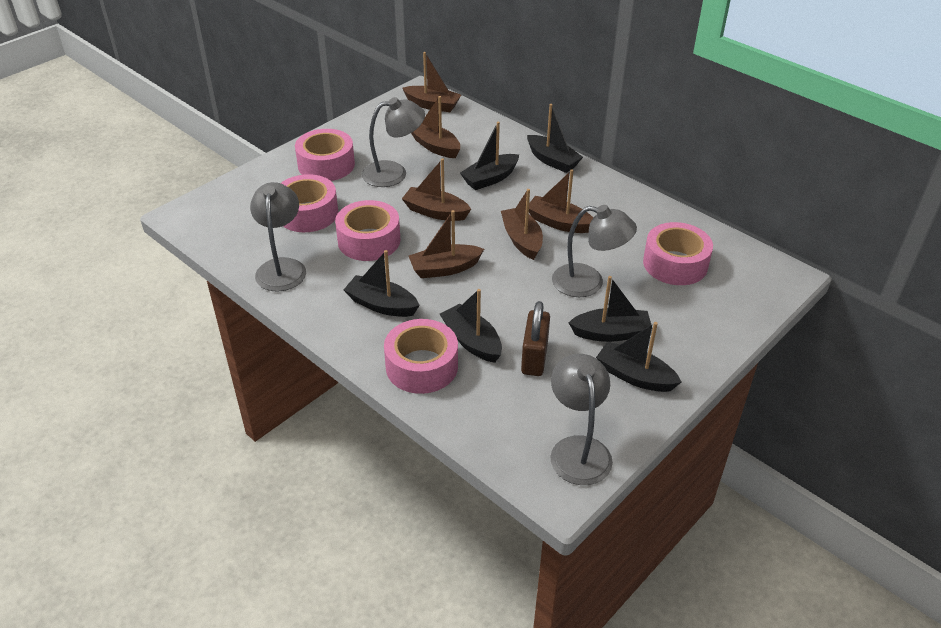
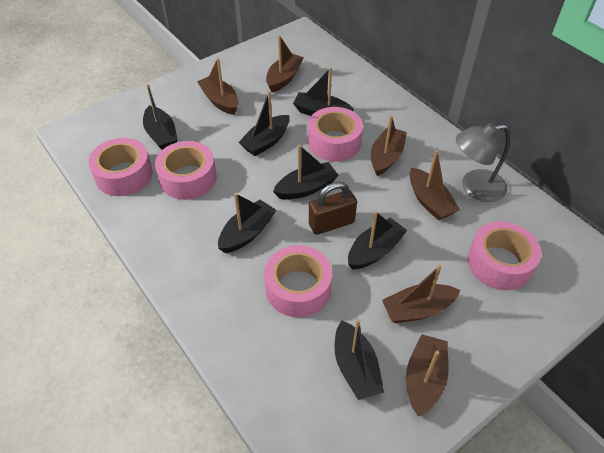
black boat: 6 -> 7
grey lamp: 4 -> 1

